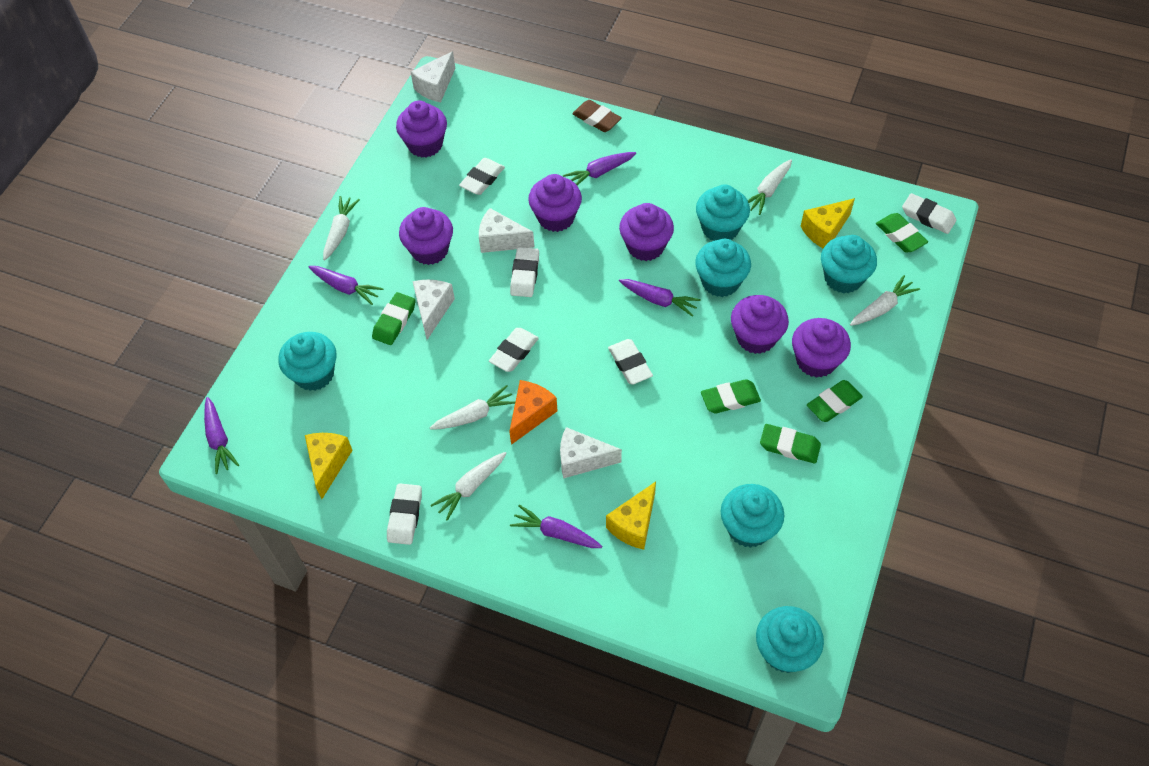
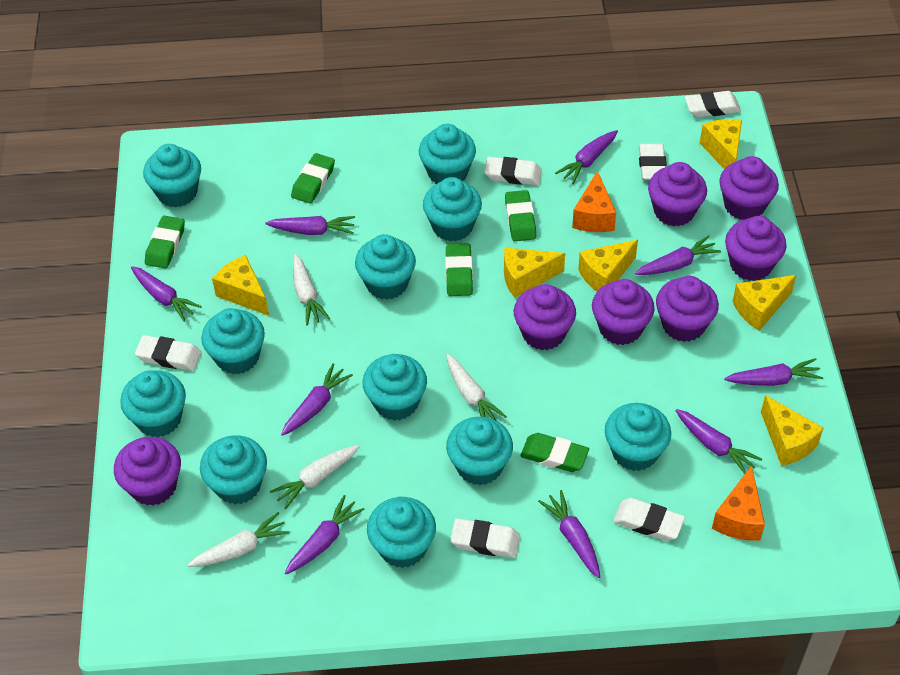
brown eraser: 1 -> 0
orange cheese: 1 -> 2
purple carrot: 5 -> 9
purple cupcake: 6 -> 7
turquoise cupcake: 6 -> 11
white carrot: 5 -> 4
white cheese: 4 -> 0
yellow cheese: 3 -> 6

